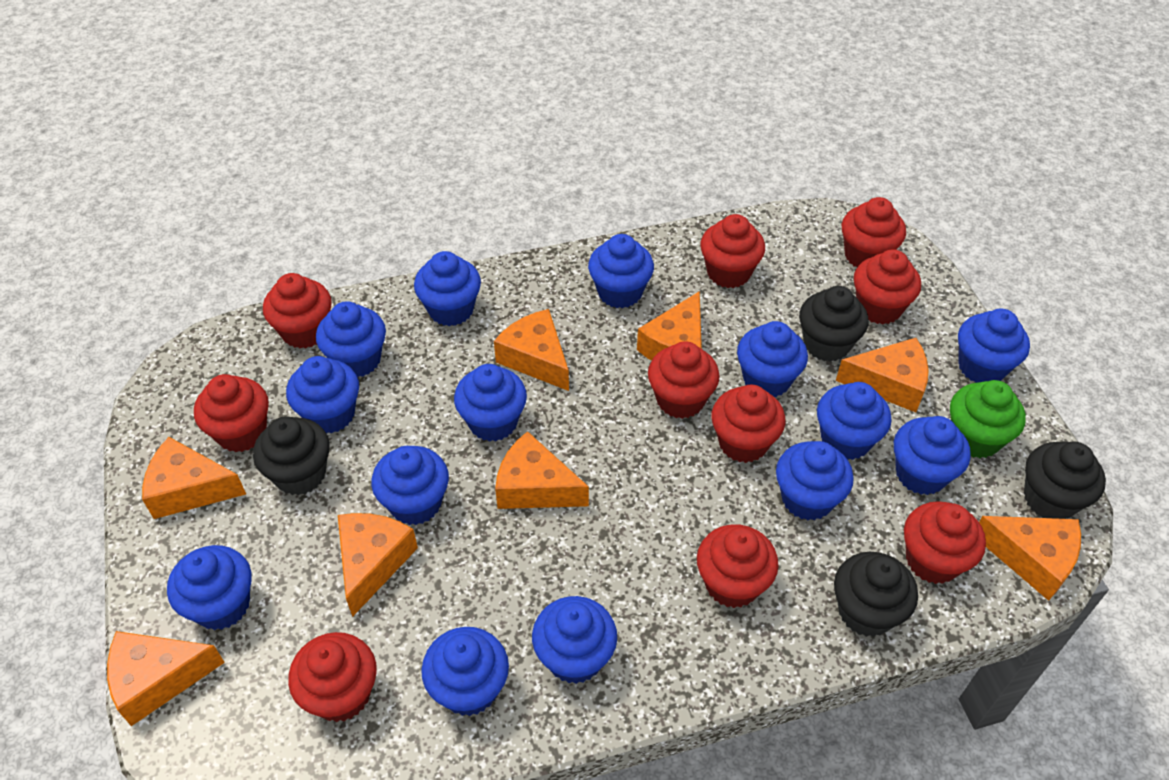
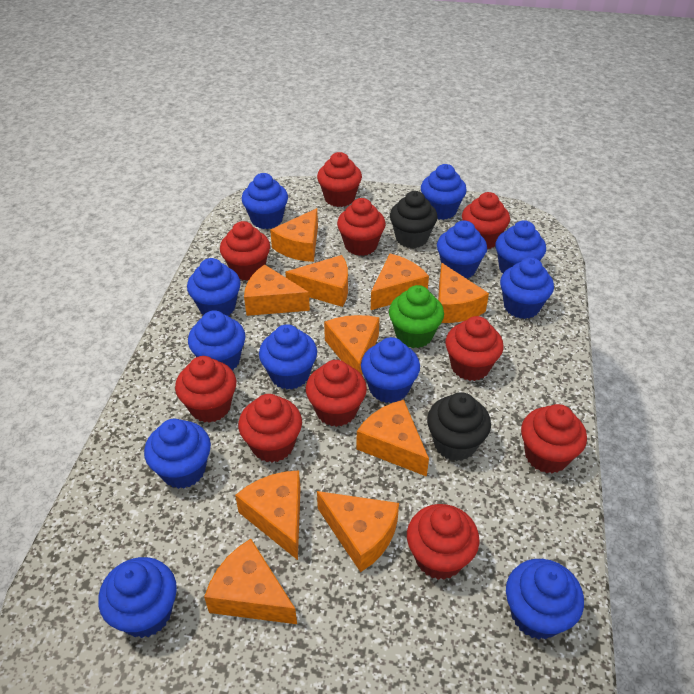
black cupcake: 4 -> 2
blue cupcake: 14 -> 12
orange cheese: 8 -> 10

